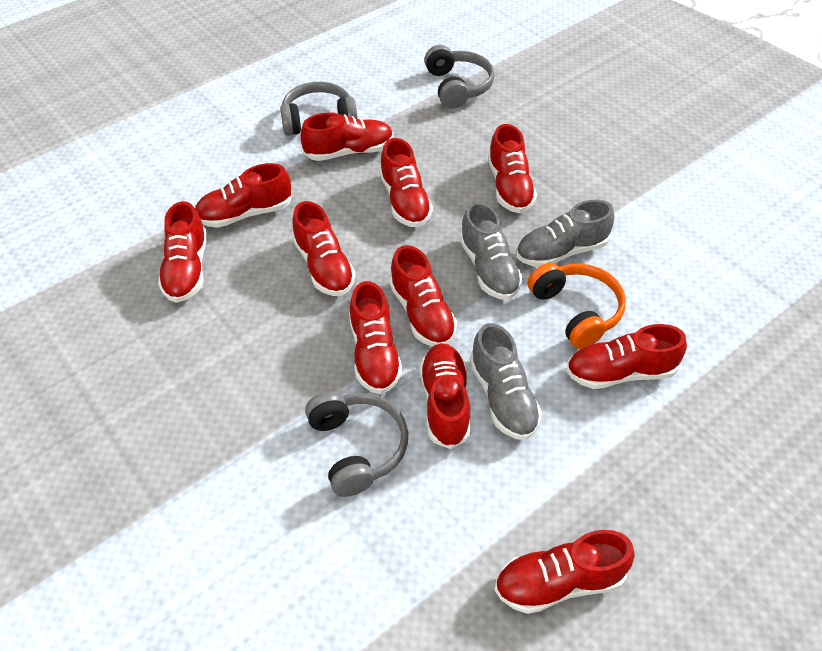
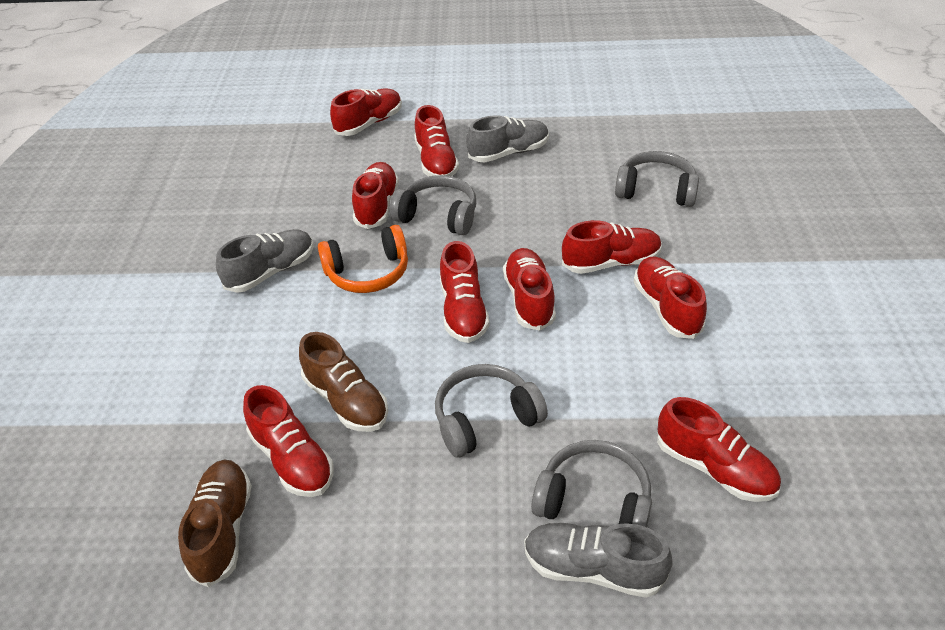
brown shoe: 0 -> 2
grey headphones: 3 -> 4
red shoe: 11 -> 9

